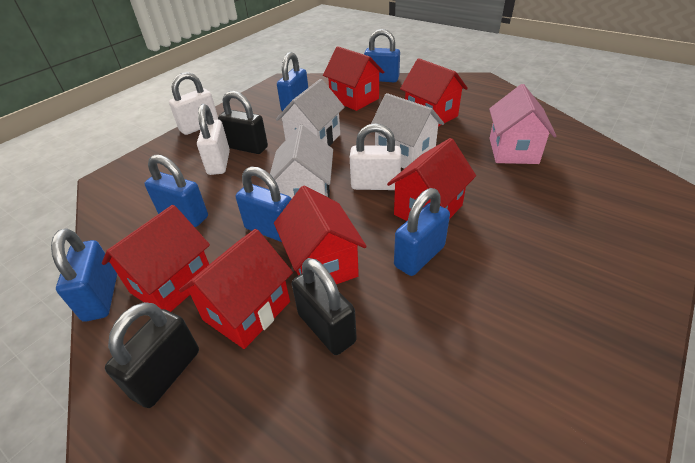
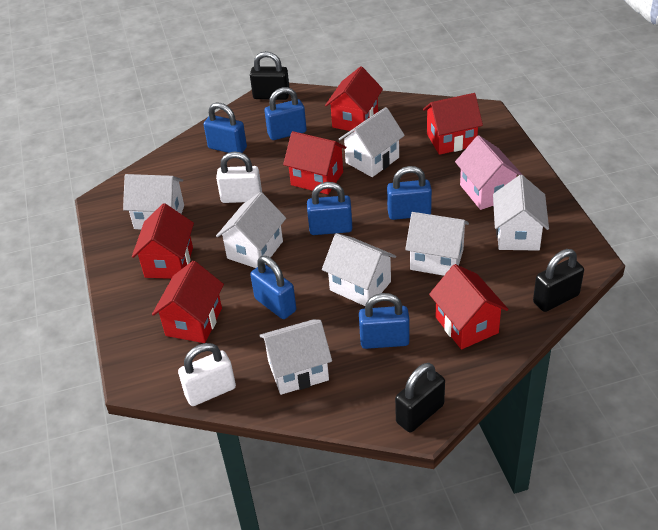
white house: 3 -> 7
white padlock: 3 -> 2

